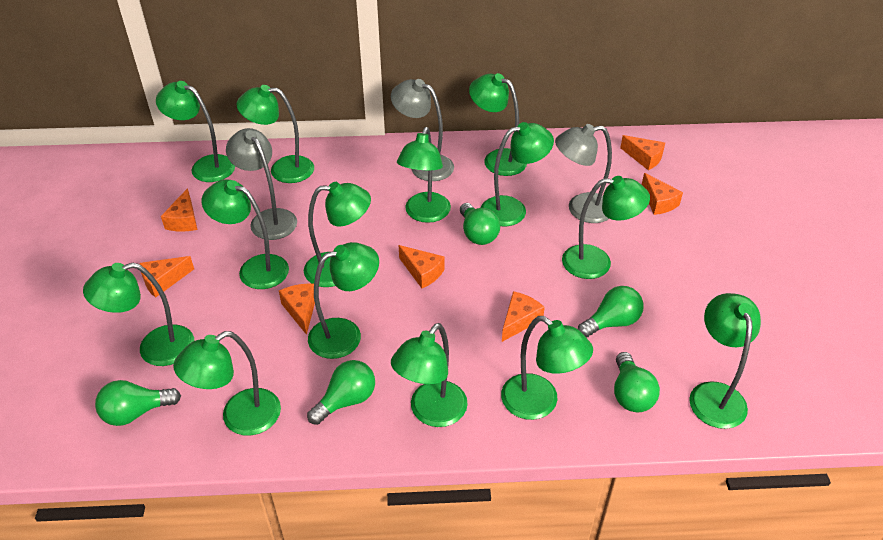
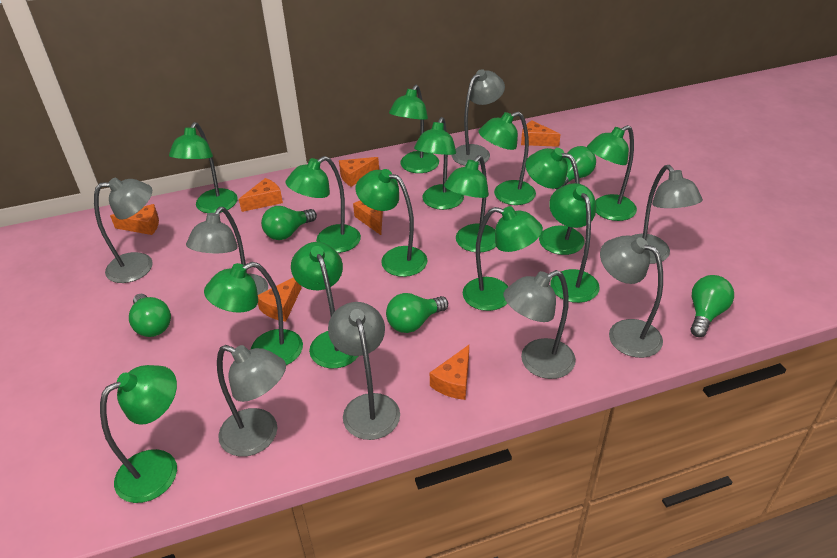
grey lamp: 3 -> 8

